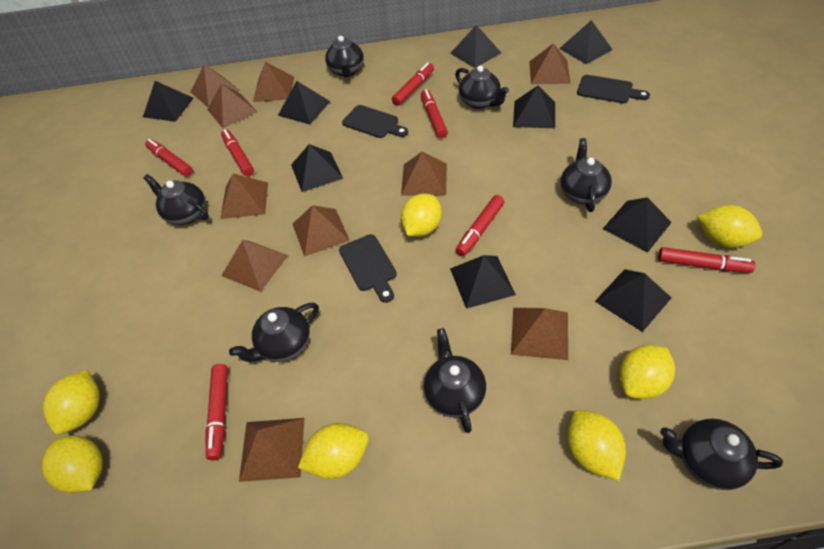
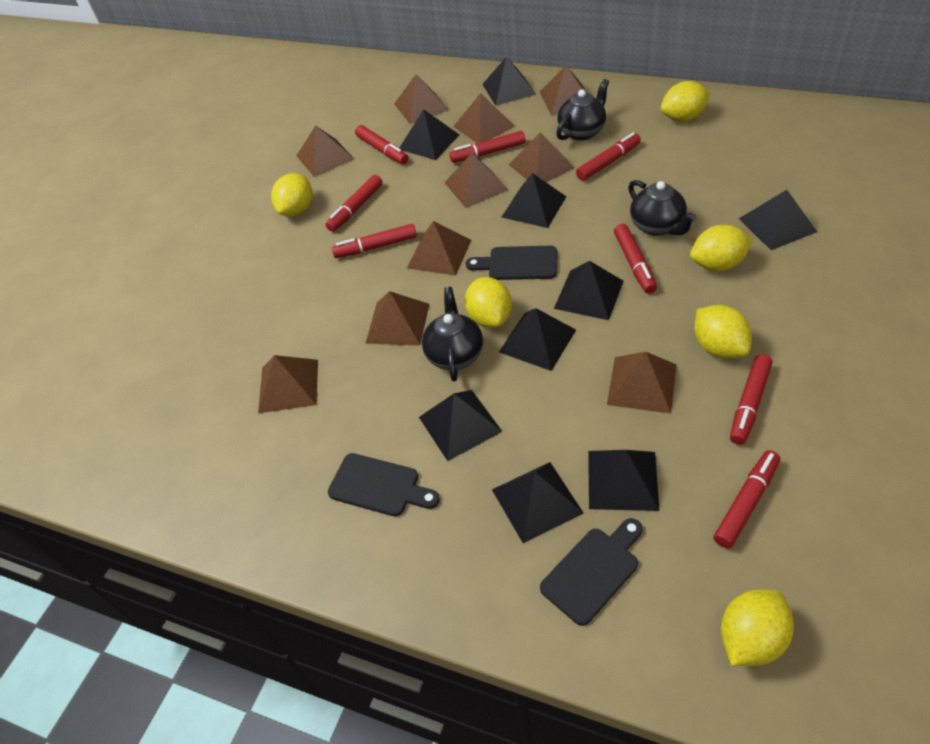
black teapot: 7 -> 3
red marker: 7 -> 8
yellow lemon: 7 -> 6

